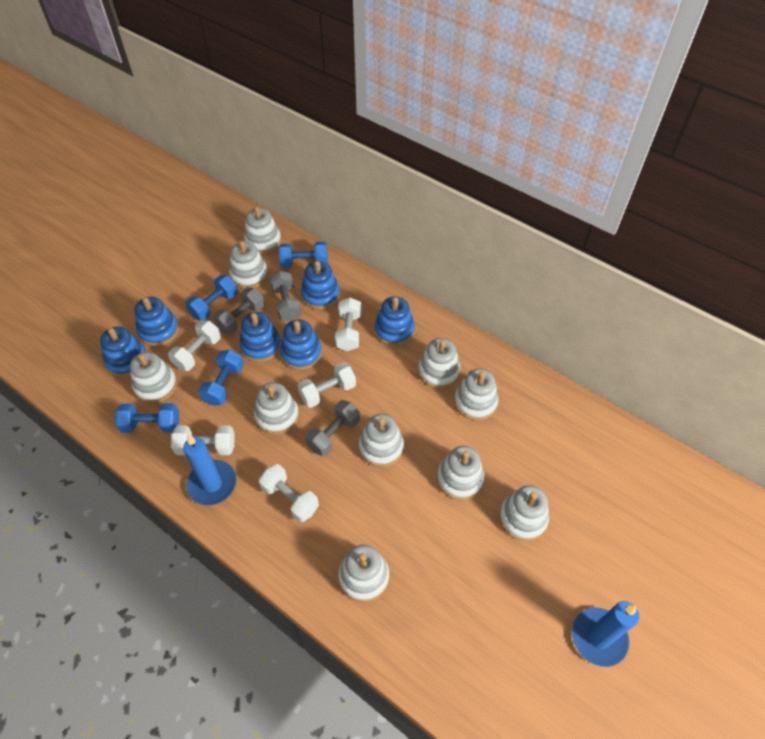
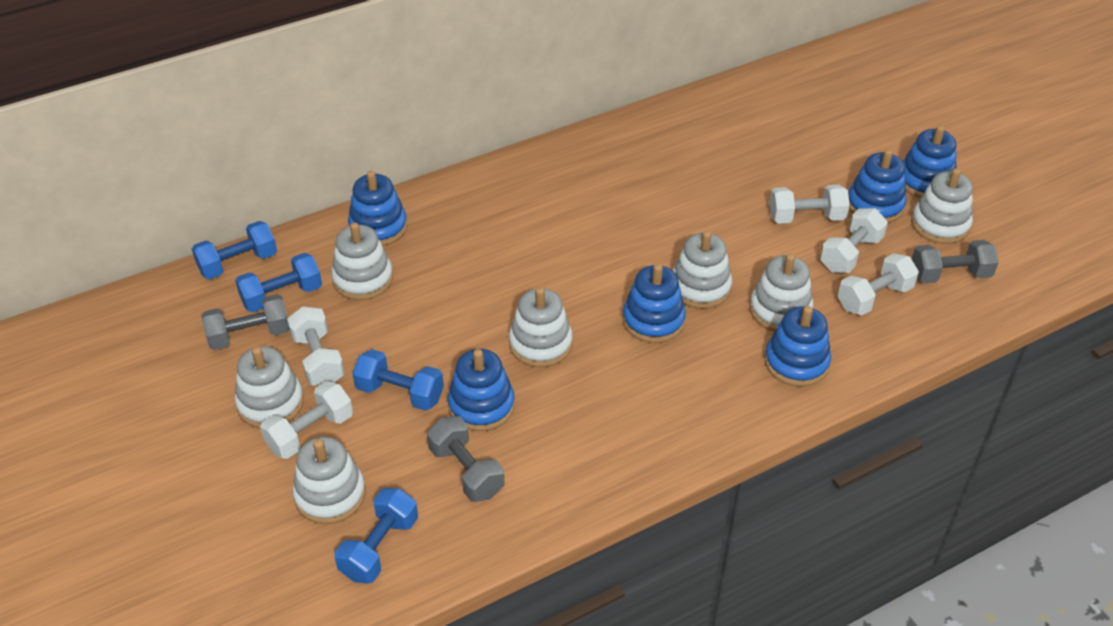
blue candle: 2 -> 0
white stacking toy: 10 -> 7

